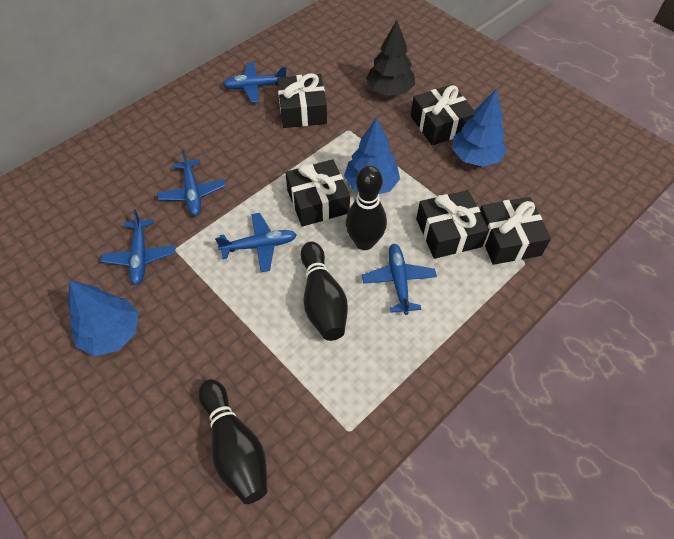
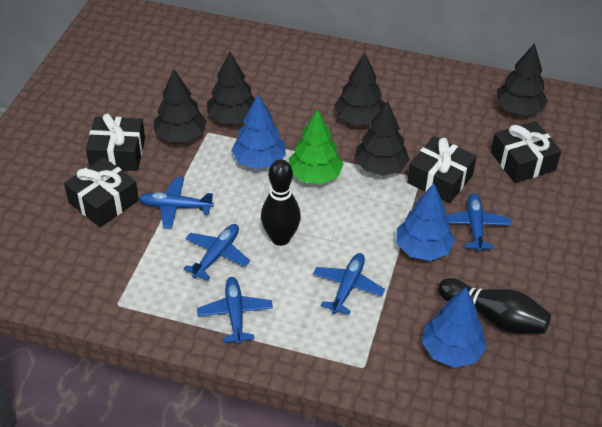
black bowling pin: 3 -> 2
black gift: 5 -> 4
black tree: 1 -> 5
green tree: 0 -> 1

